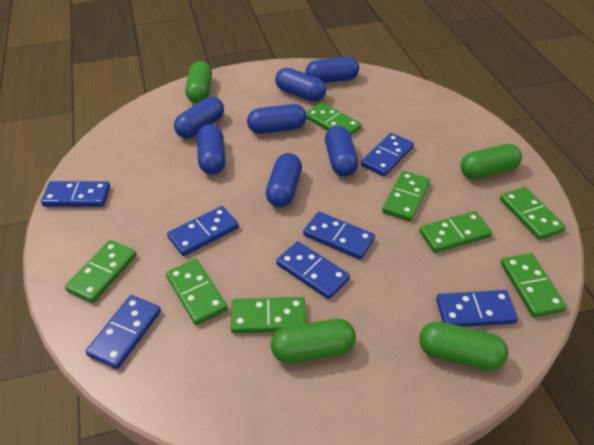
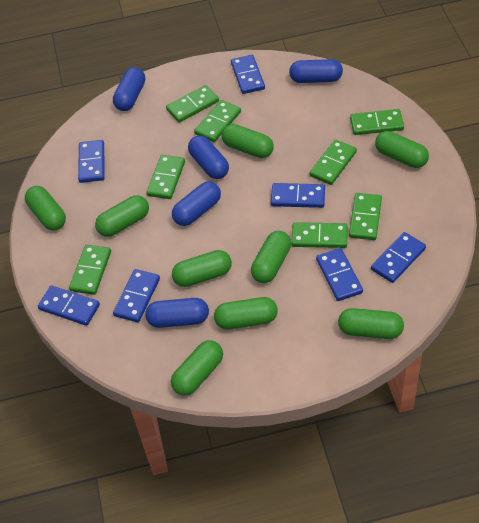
blue capsule: 7 -> 5
green capsule: 4 -> 9

